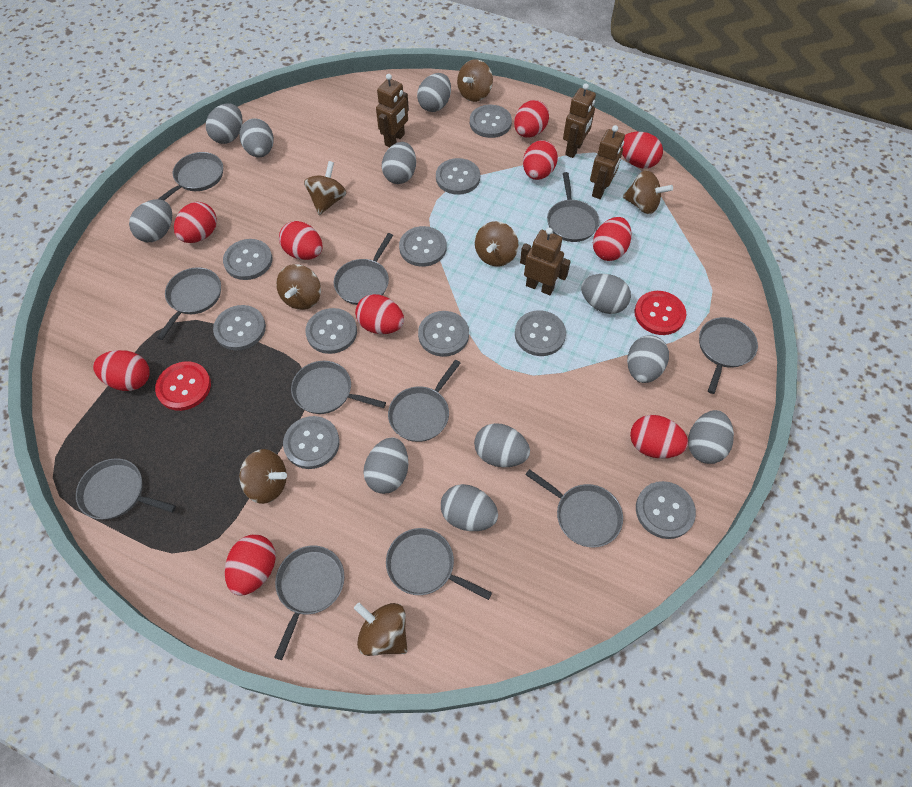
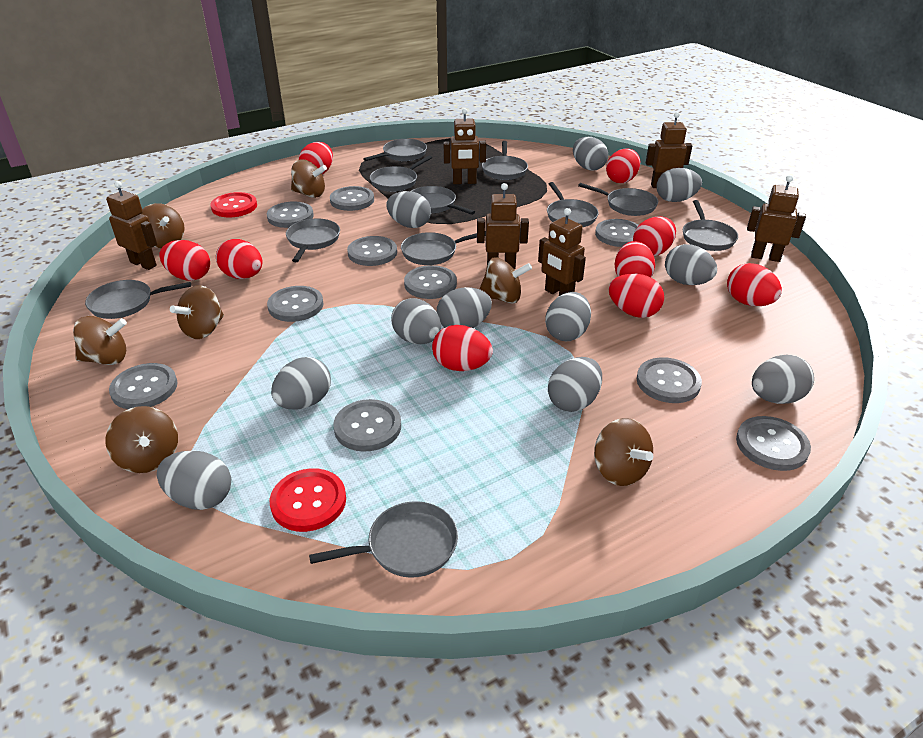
brown robot: 4 -> 6
red egg: 10 -> 9

